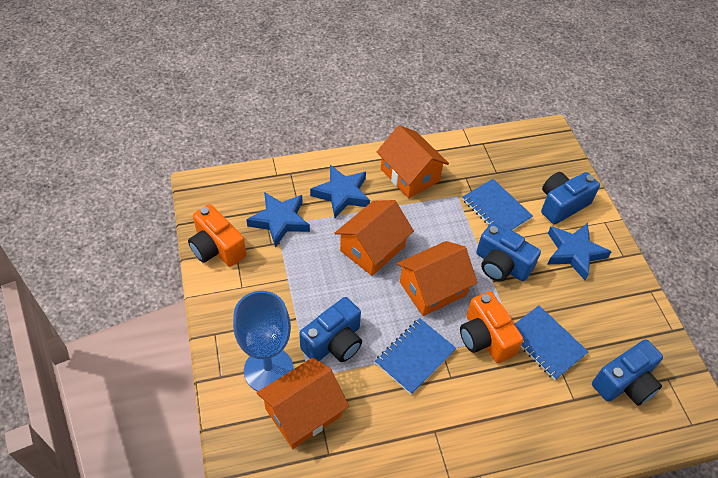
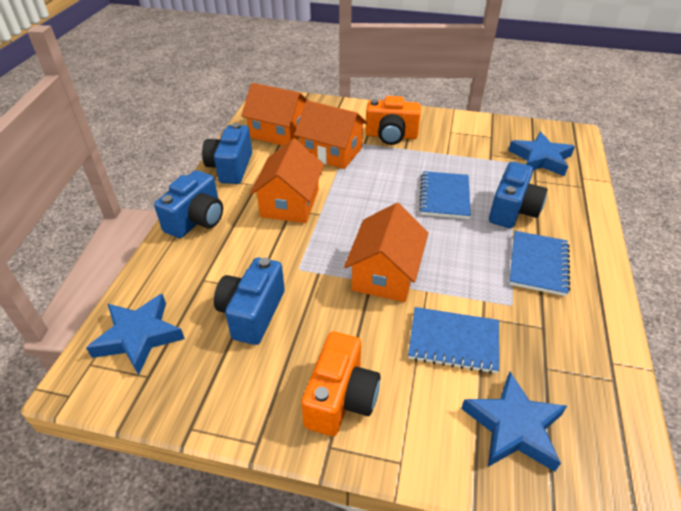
blue goblet: 1 -> 0

